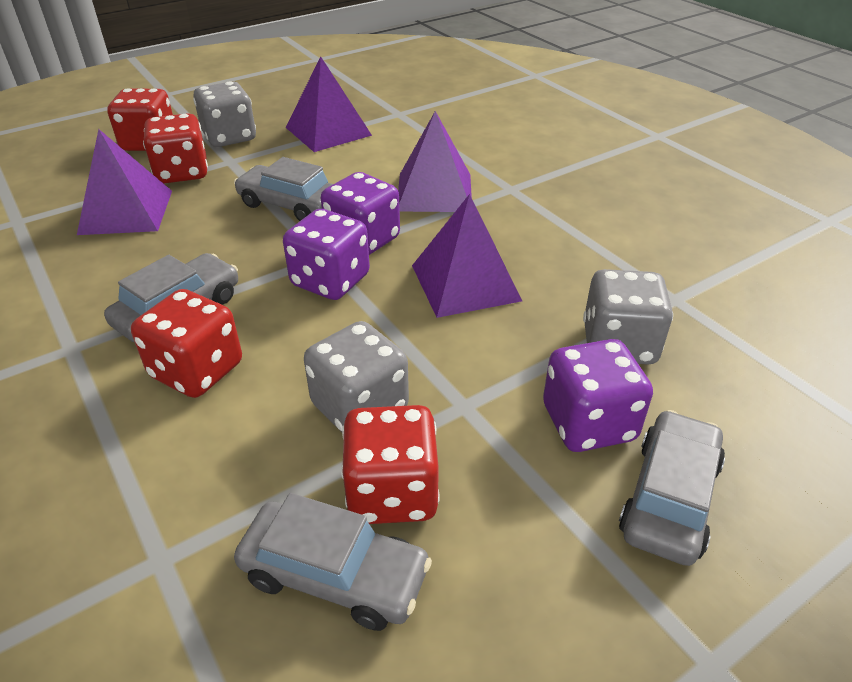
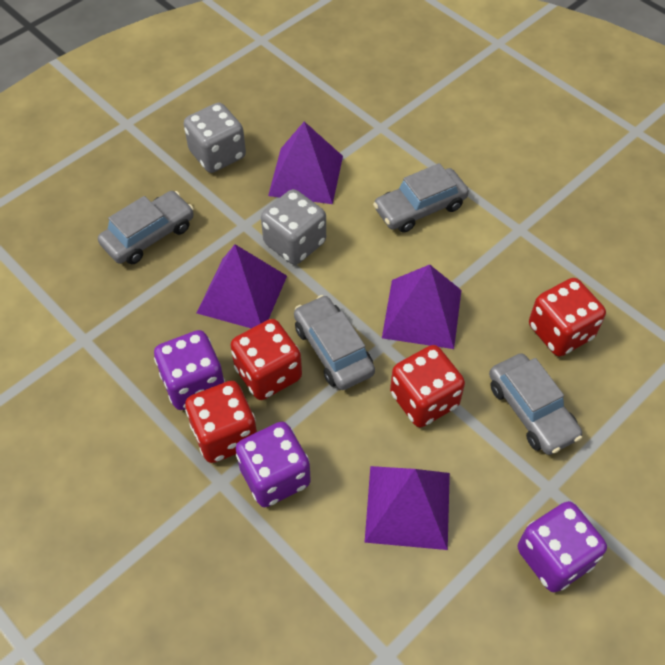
grey dice: 3 -> 2

